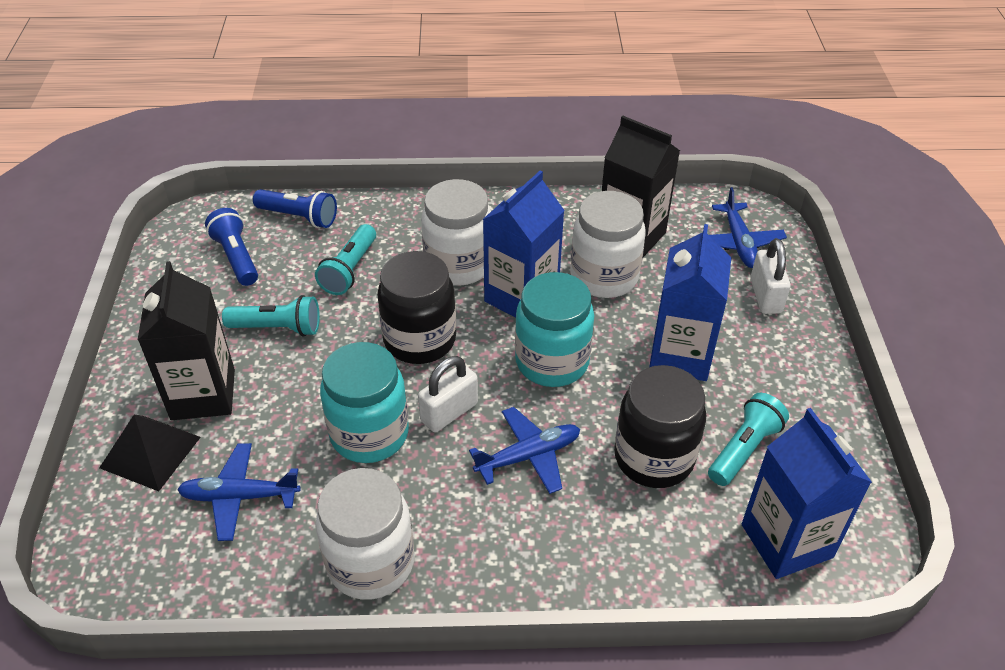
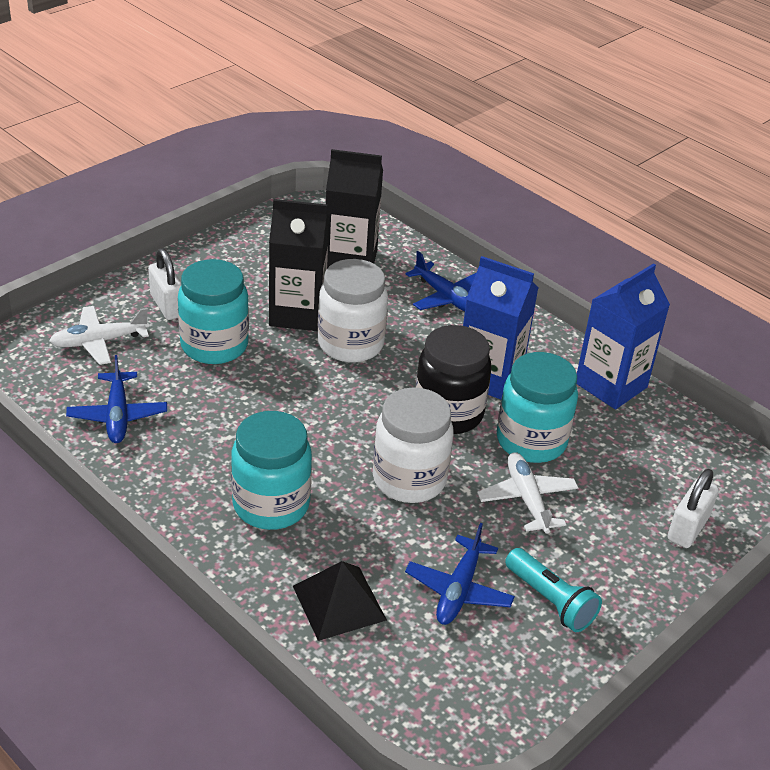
black jar: 2 -> 1
blue carton: 3 -> 2
blue flashlight: 2 -> 0
turquoise flashlight: 3 -> 1
turquoise jar: 2 -> 3
white jar: 3 -> 2
white plane: 0 -> 2

